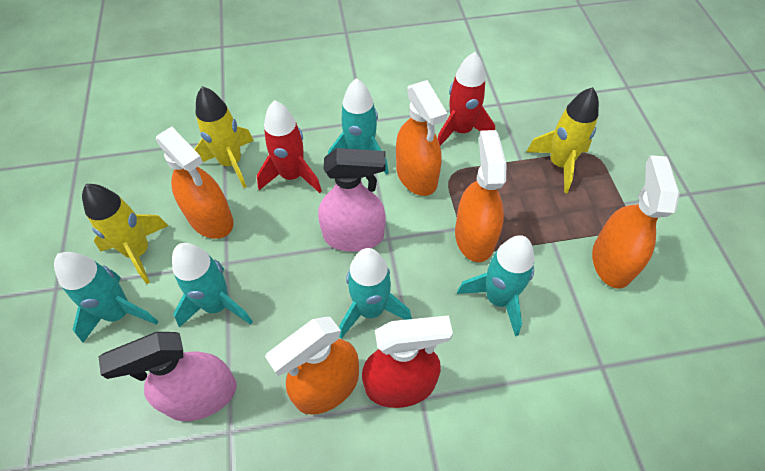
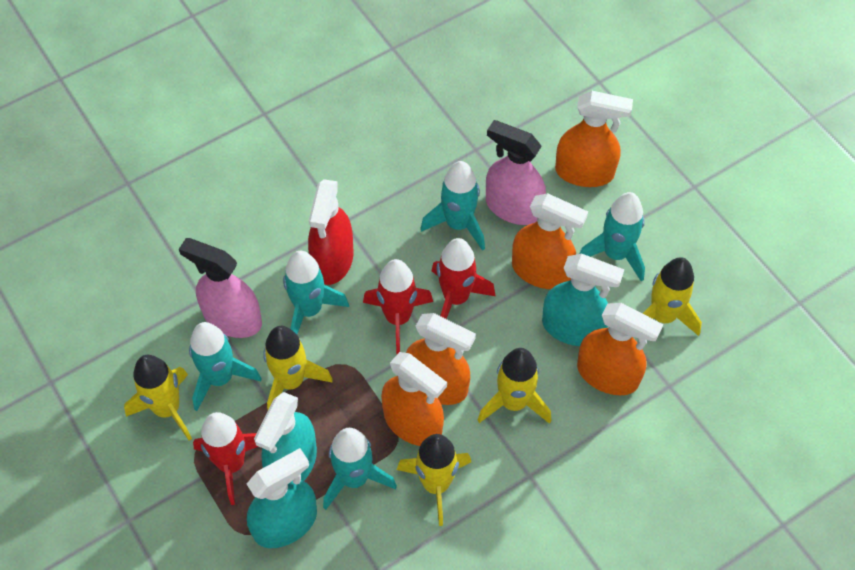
red rocket: 2 -> 3
turquoise spray bottle: 0 -> 3
yellow rocket: 3 -> 5

